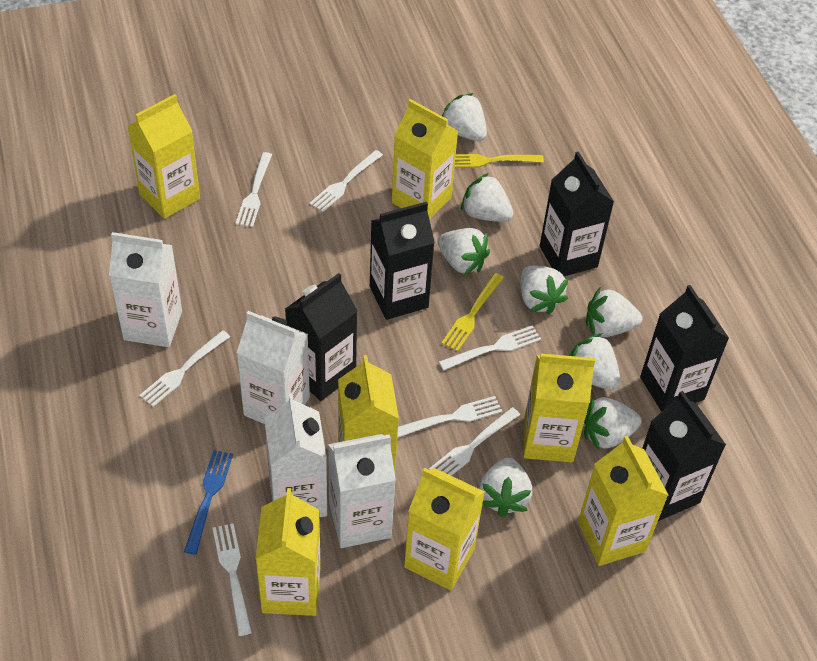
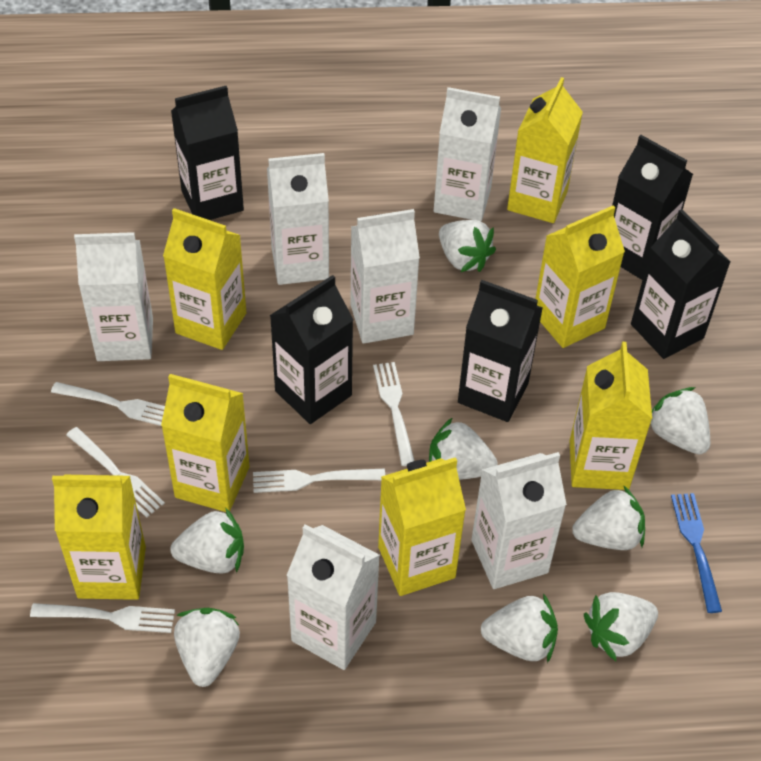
white carton: 4 -> 6
white fork: 7 -> 5
yellow fork: 2 -> 0

